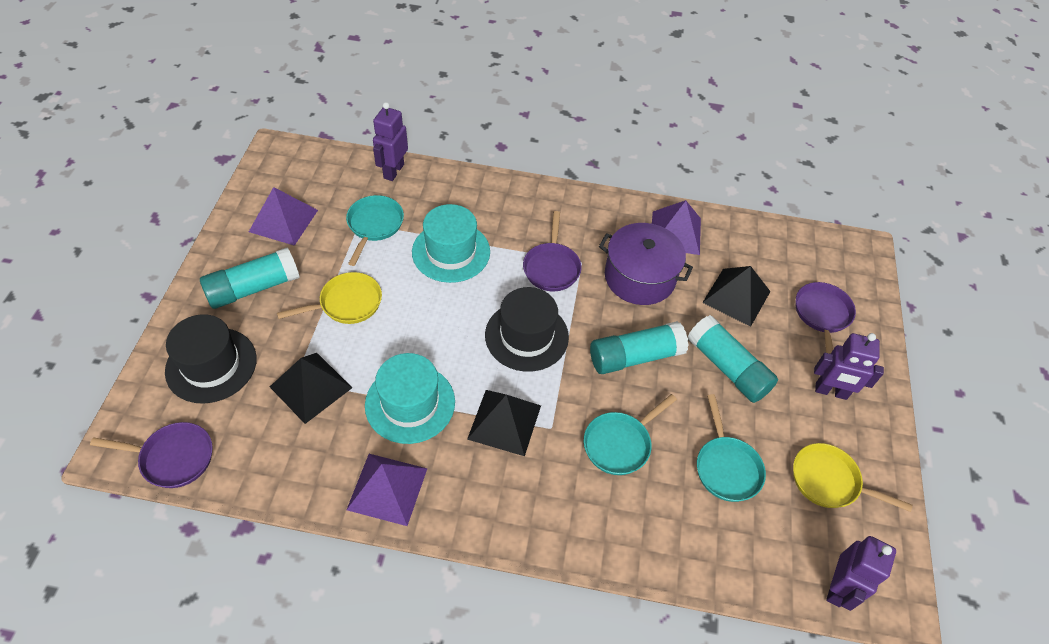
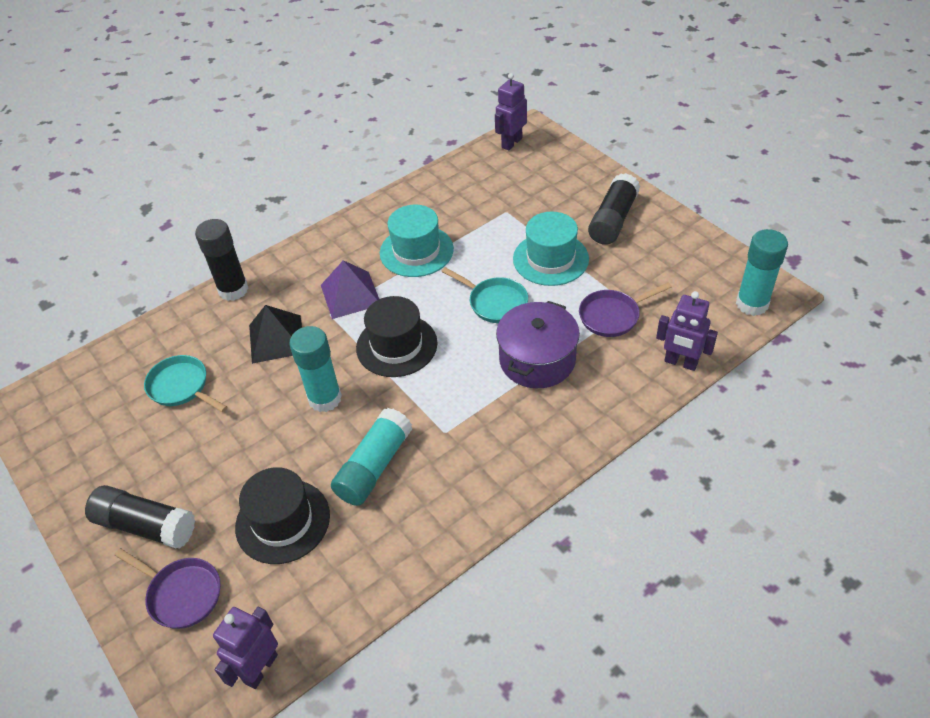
black glue stick: 0 -> 3
black pyramid: 3 -> 1
purple pan: 3 -> 2
purple pyramid: 3 -> 1
turquoise pan: 3 -> 2
yellow pan: 2 -> 0

